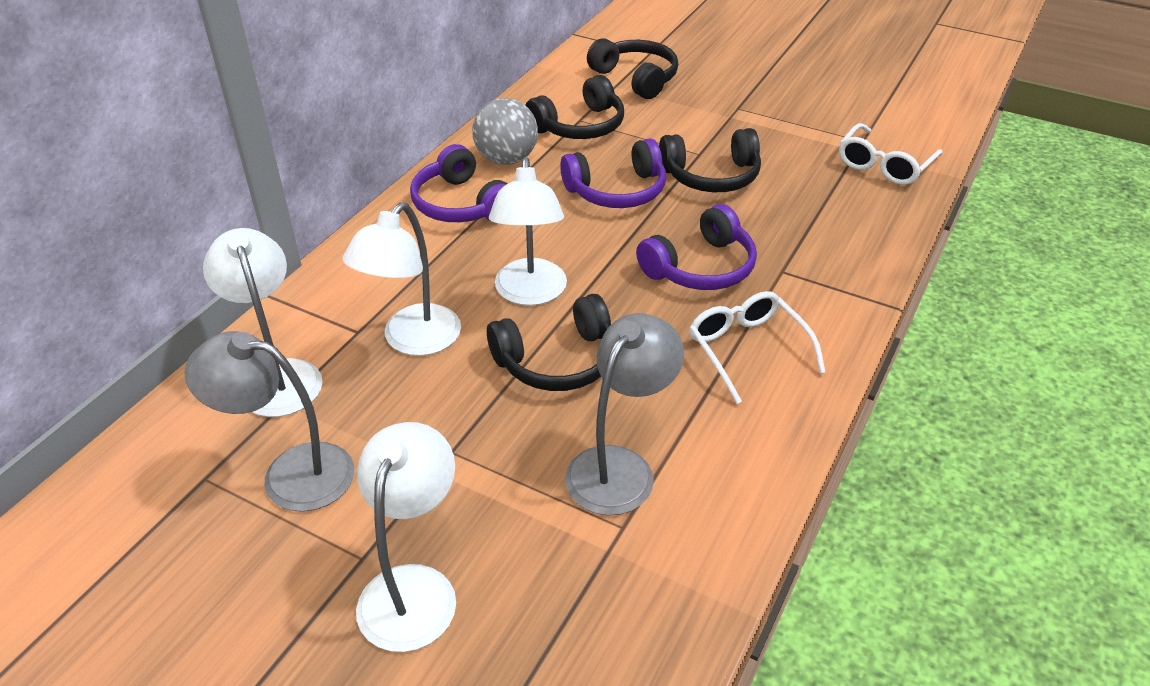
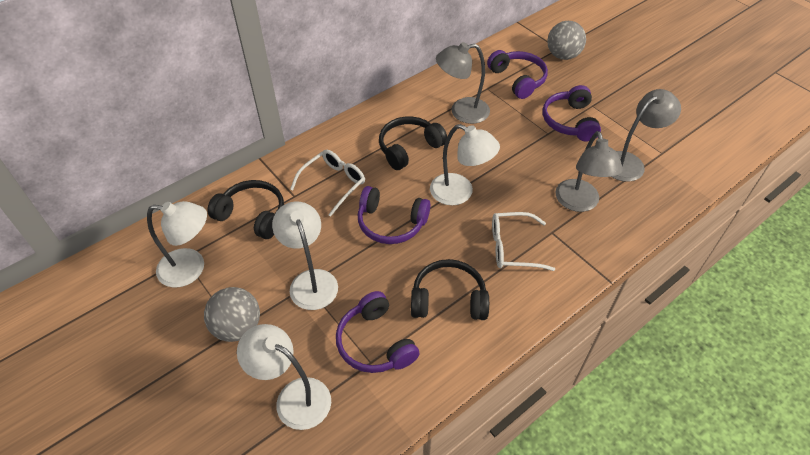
black headphones: 4 -> 3
grey ball: 1 -> 2
grey lamp: 2 -> 3
purple headphones: 3 -> 4

